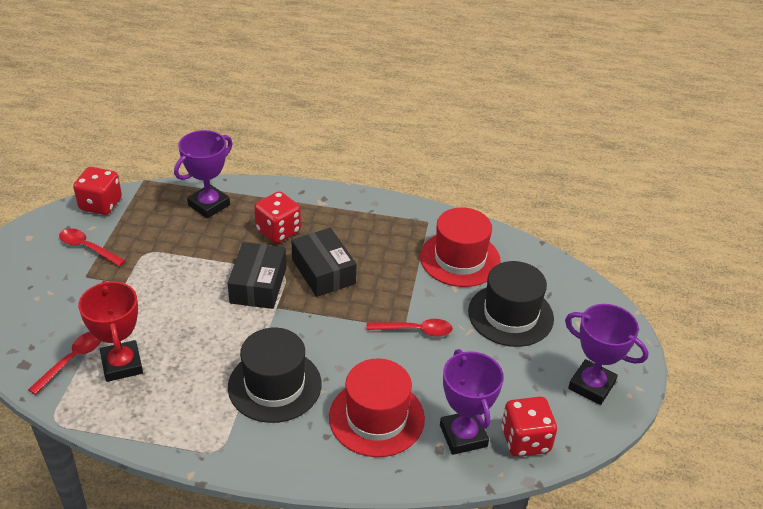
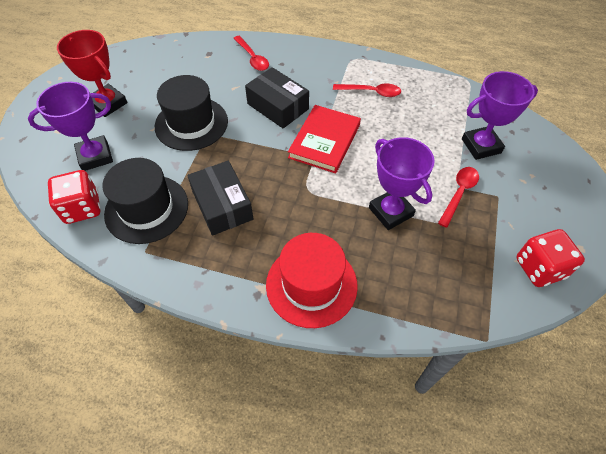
red book: 0 -> 1
red dice: 3 -> 2
red hat: 2 -> 1

